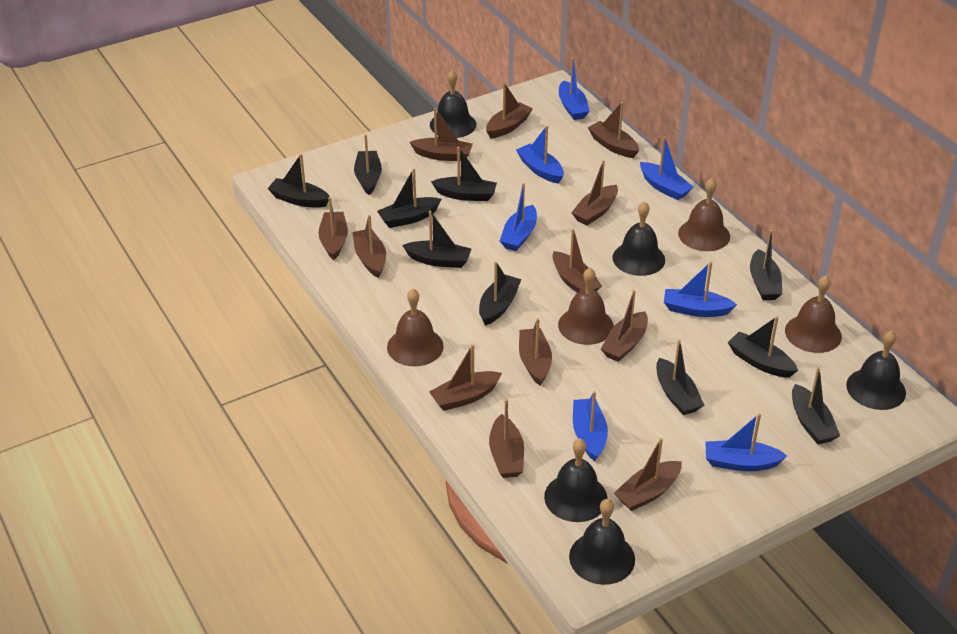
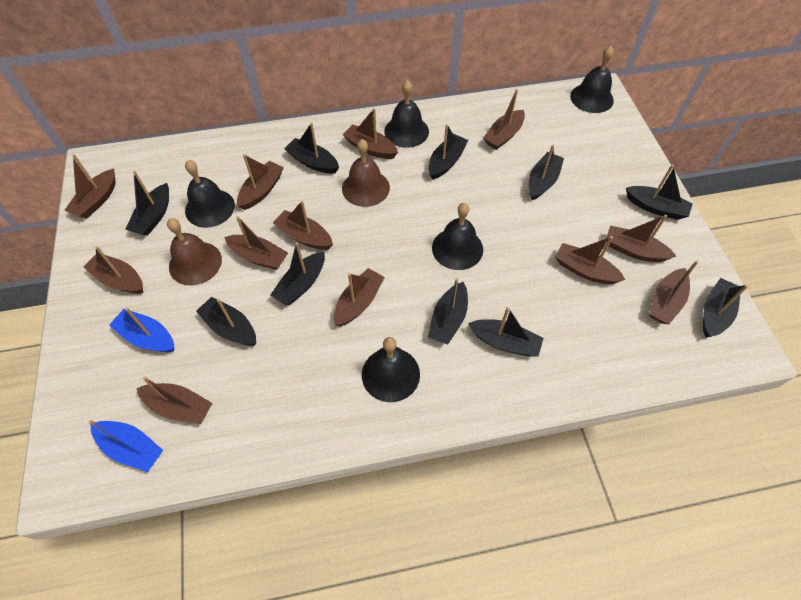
blue boat: 7 -> 2
brown bell: 4 -> 2

